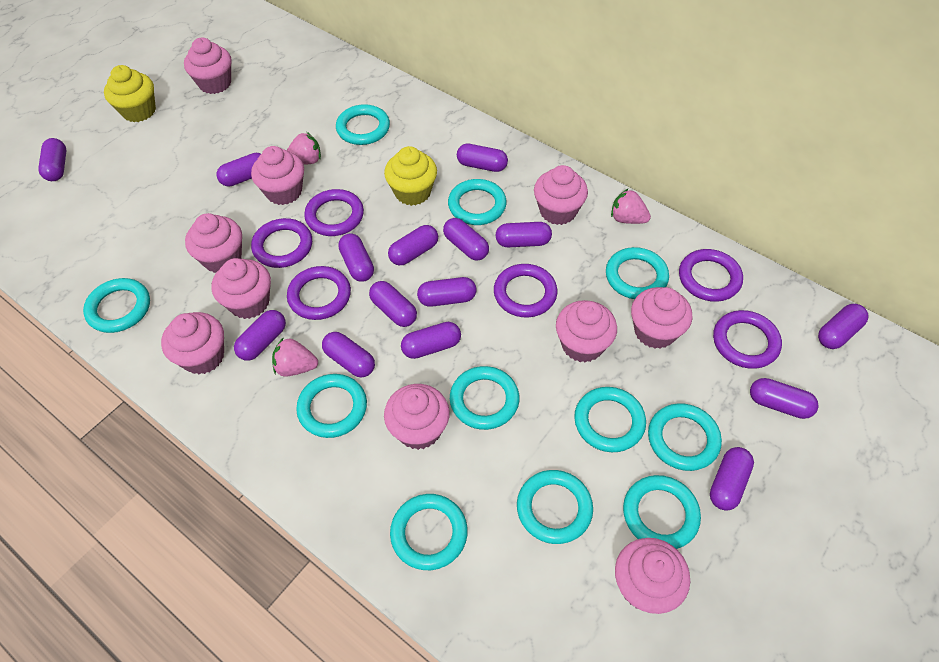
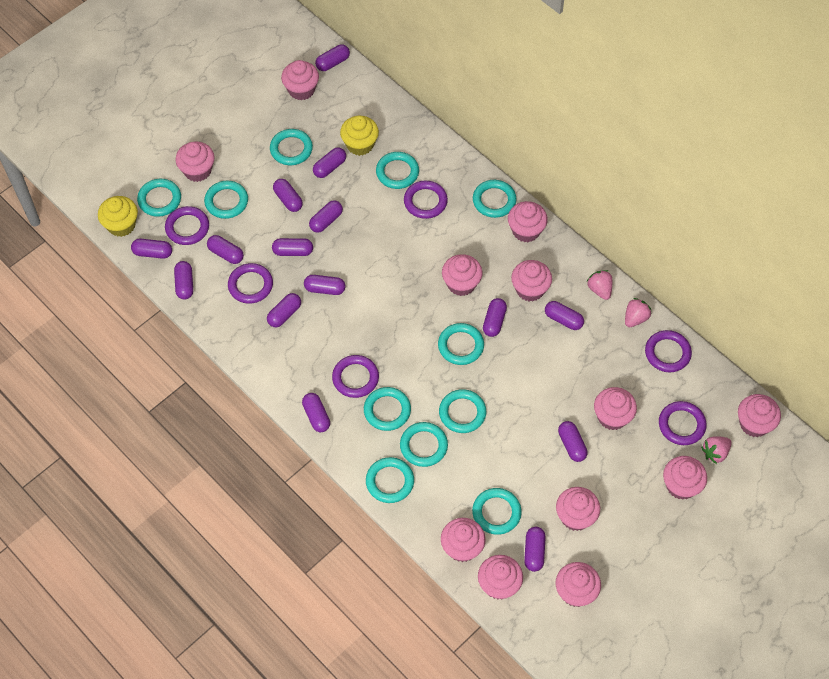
pink cupcake: 10 -> 12

